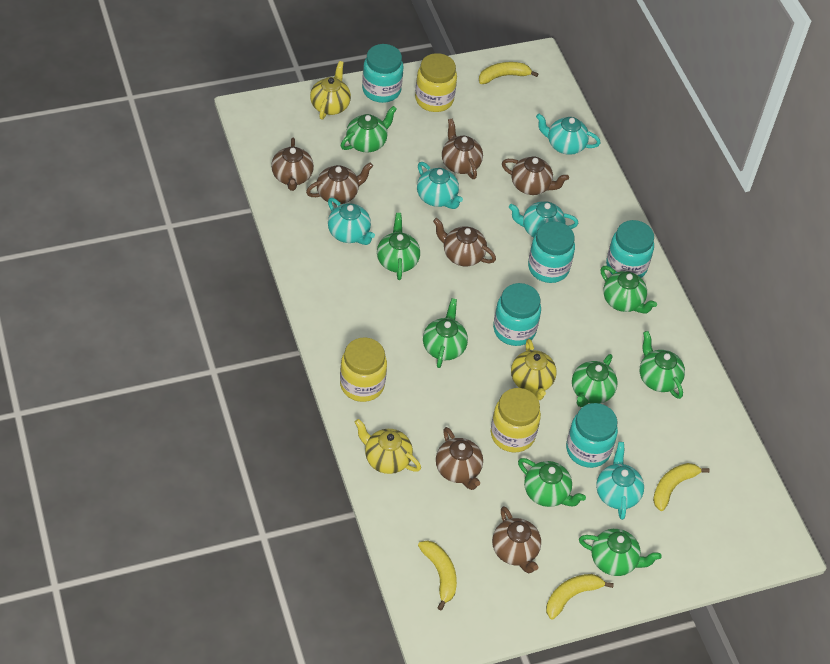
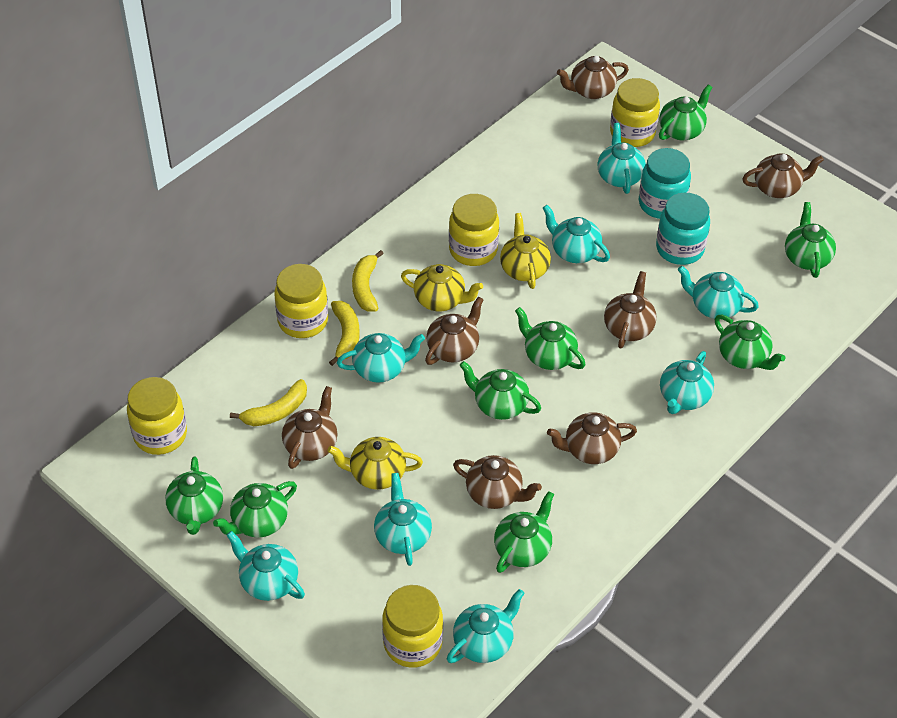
turquoise jar: 5 -> 2
turquoise teapot: 5 -> 8
yellow banana: 4 -> 3
yellow jar: 3 -> 5

